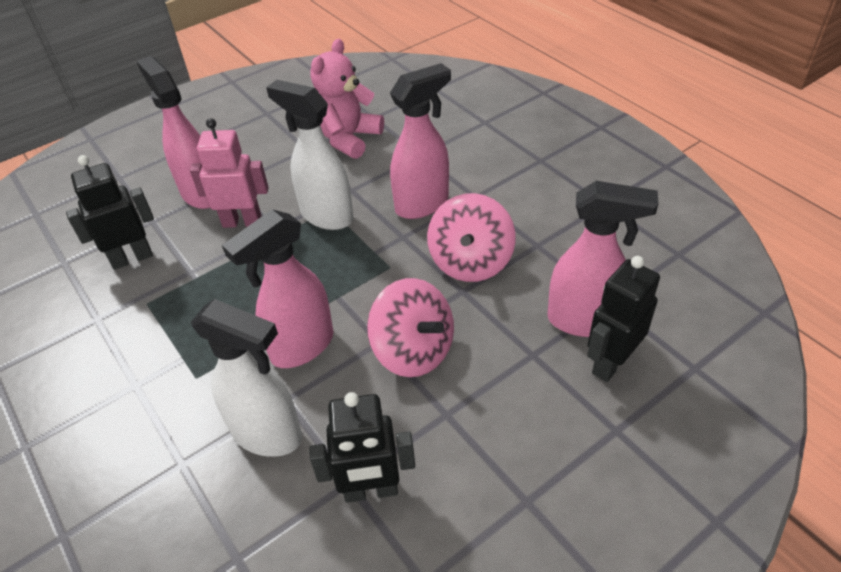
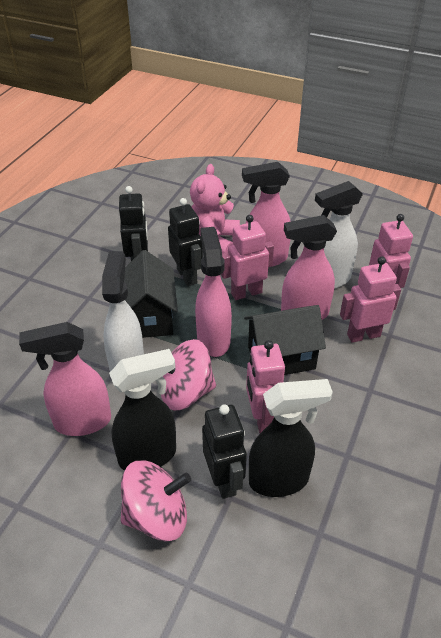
black house: 0 -> 2
black spray bottle: 0 -> 2
pink robot: 1 -> 4

